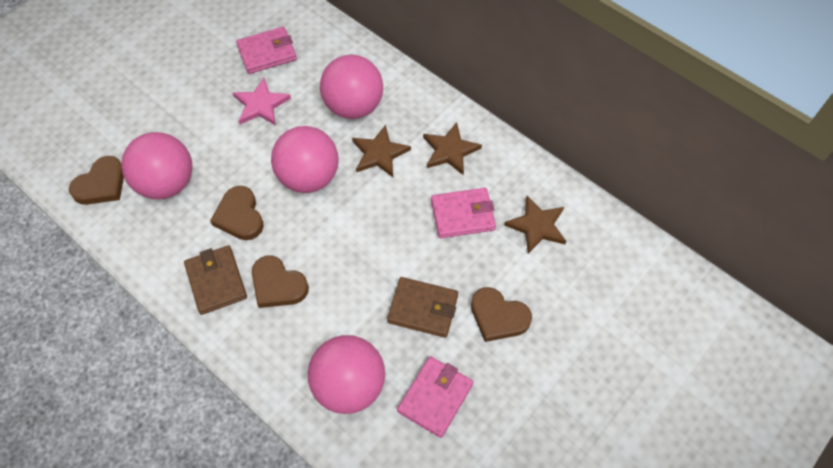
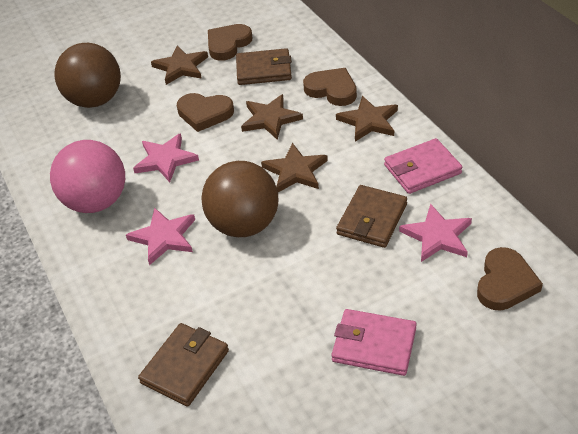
brown ball: 0 -> 2
brown star: 3 -> 4
brown wallet: 2 -> 3
pink ball: 4 -> 1
pink star: 1 -> 3
pink wallet: 3 -> 2

